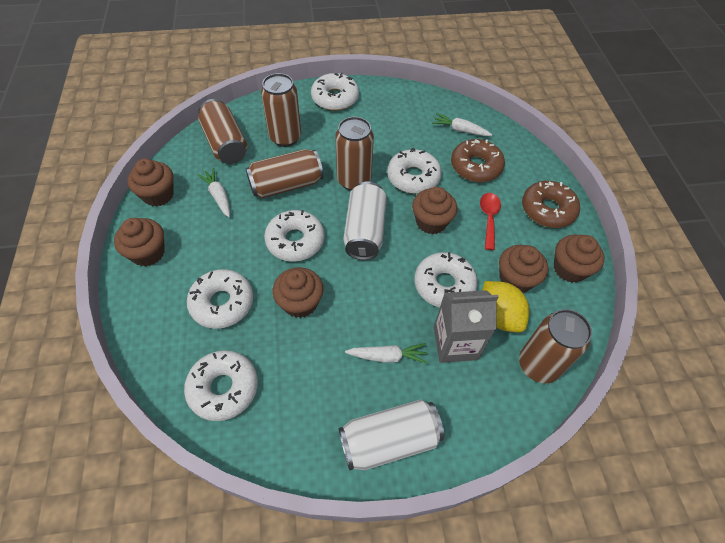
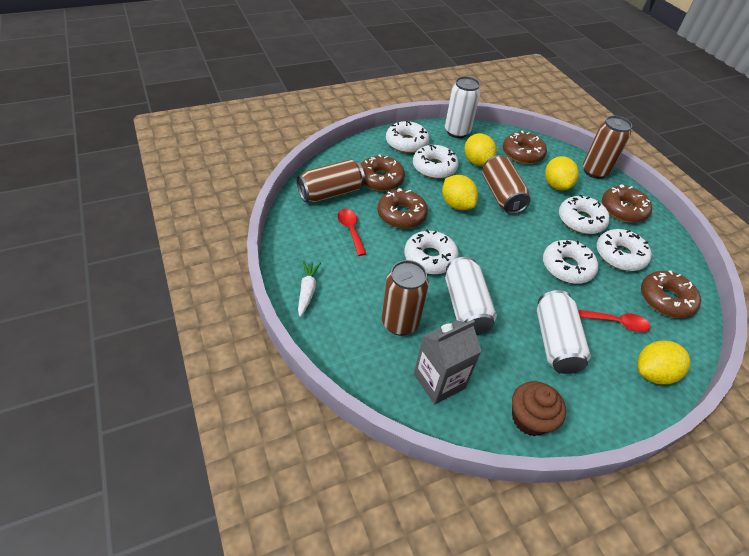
brown can: 5 -> 4
brown cupcake: 6 -> 1
brown donut: 2 -> 5
red spoon: 1 -> 2
white can: 2 -> 3
white carrot: 3 -> 1
yellow lemon: 1 -> 4

